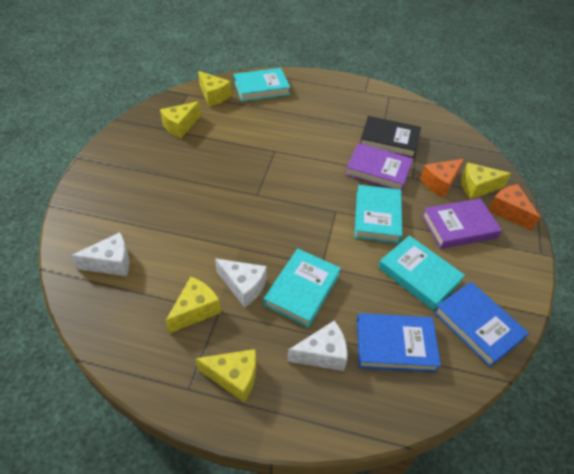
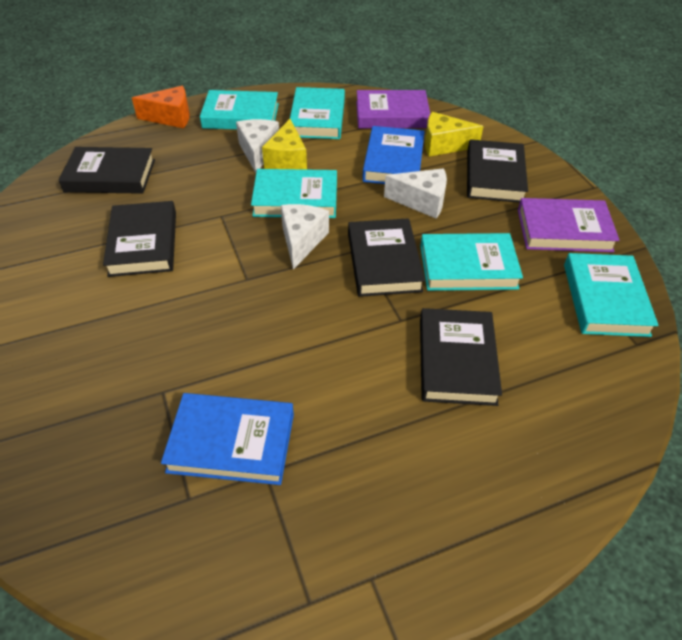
black book: 1 -> 5
orange cheese: 2 -> 1
turquoise book: 4 -> 5
yellow cheese: 5 -> 2

